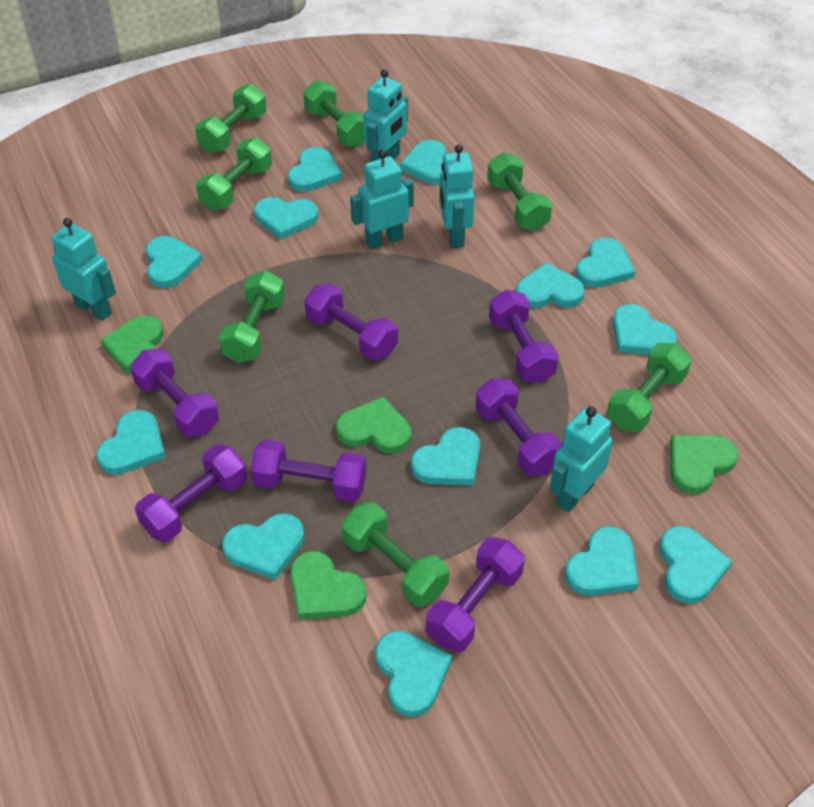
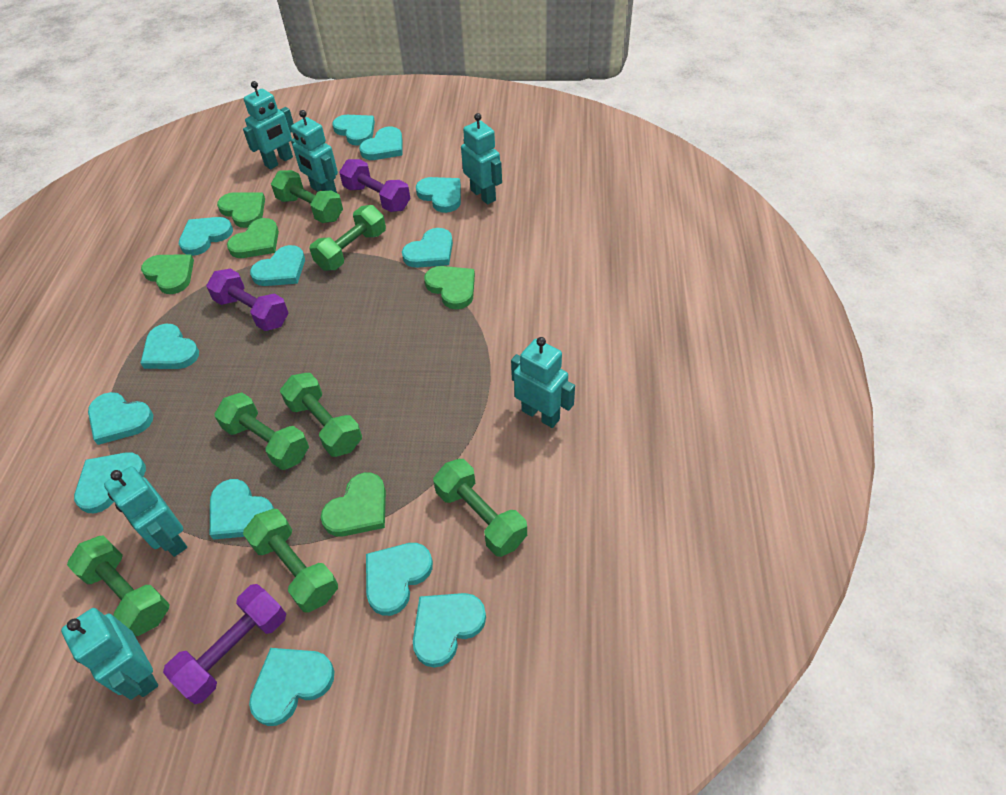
green heart: 4 -> 5
purple dumbbell: 7 -> 3
turquoise robot: 5 -> 6

